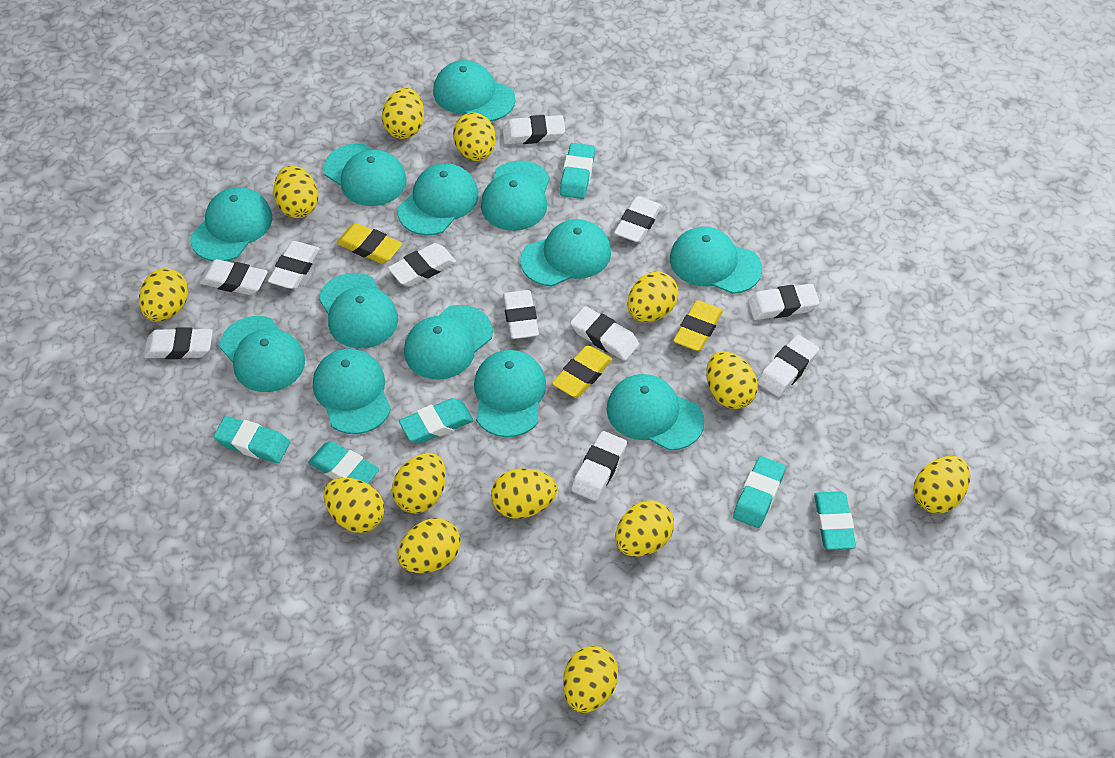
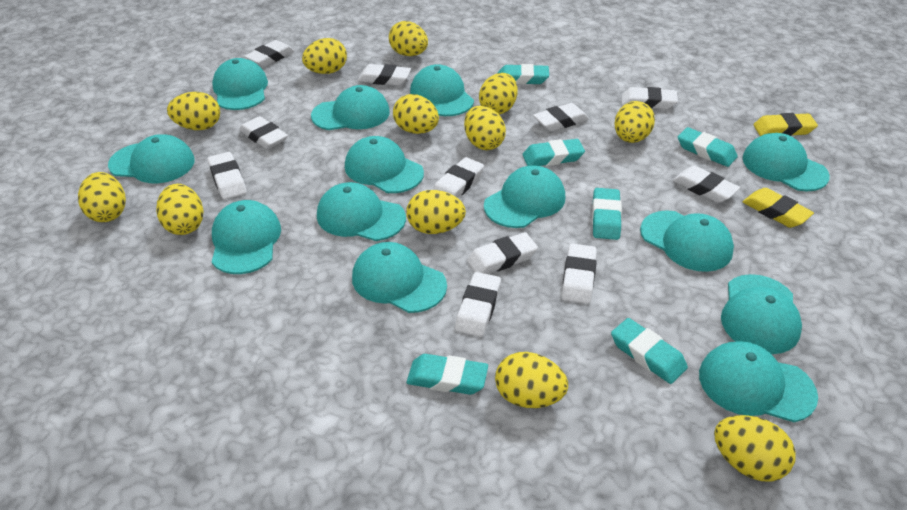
yellow egg: 13 -> 12
yellow eraser: 3 -> 2

